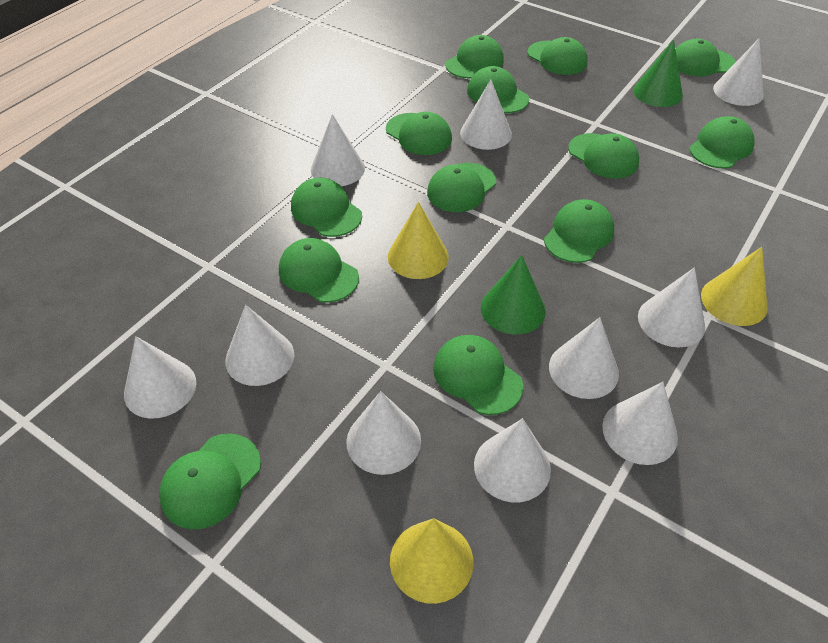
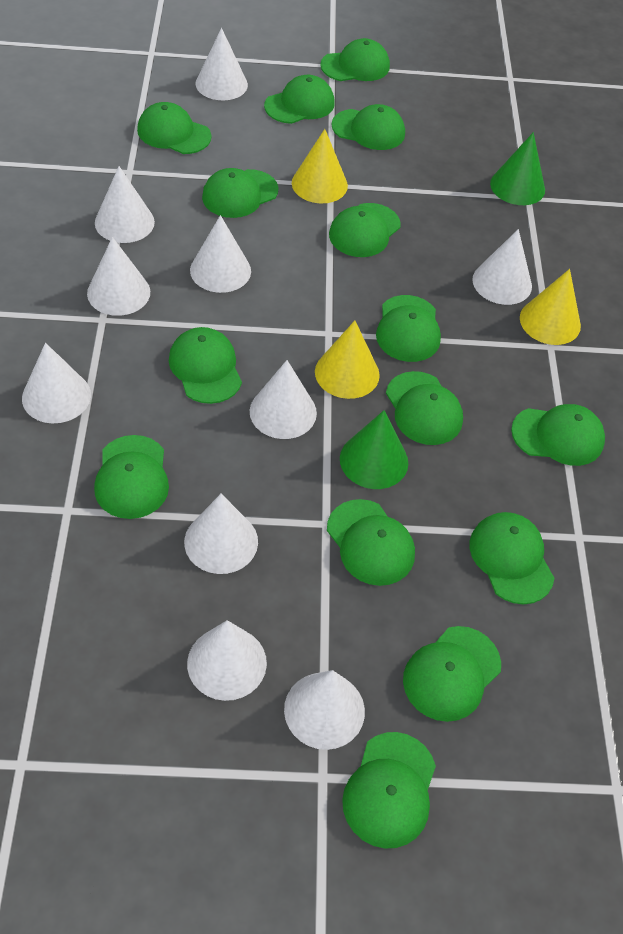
green cap: 13 -> 15

